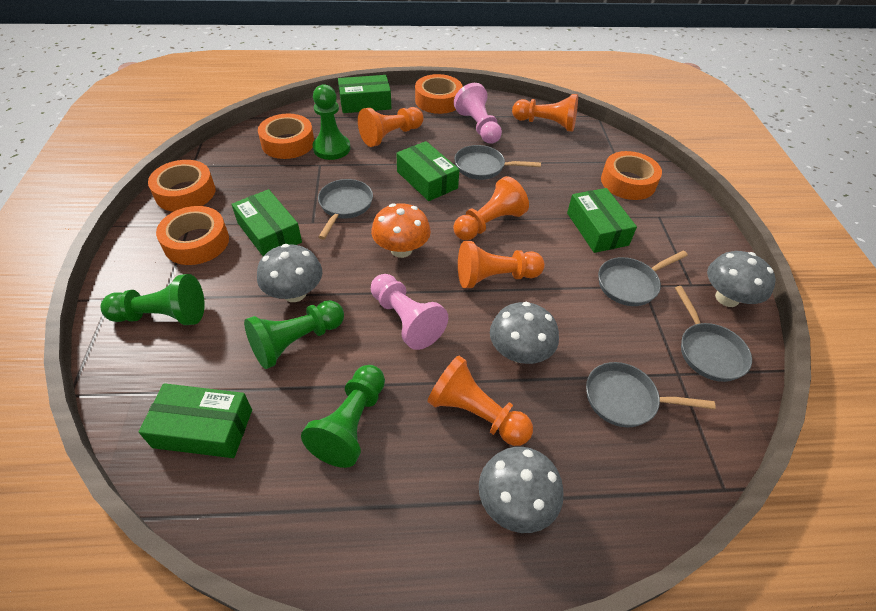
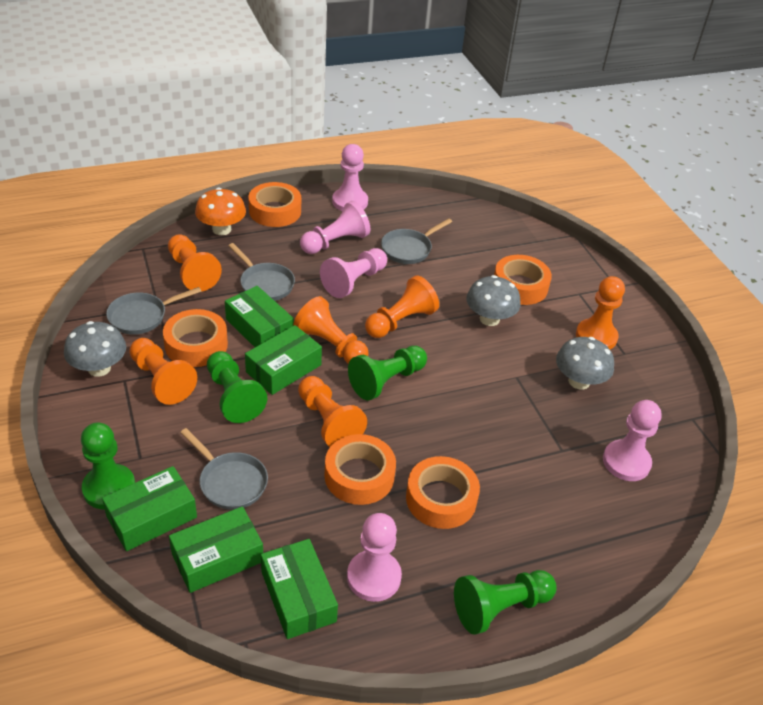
grey mushroom: 4 -> 3
grey pan: 5 -> 4
orange pawn: 5 -> 6
pink pawn: 2 -> 5

